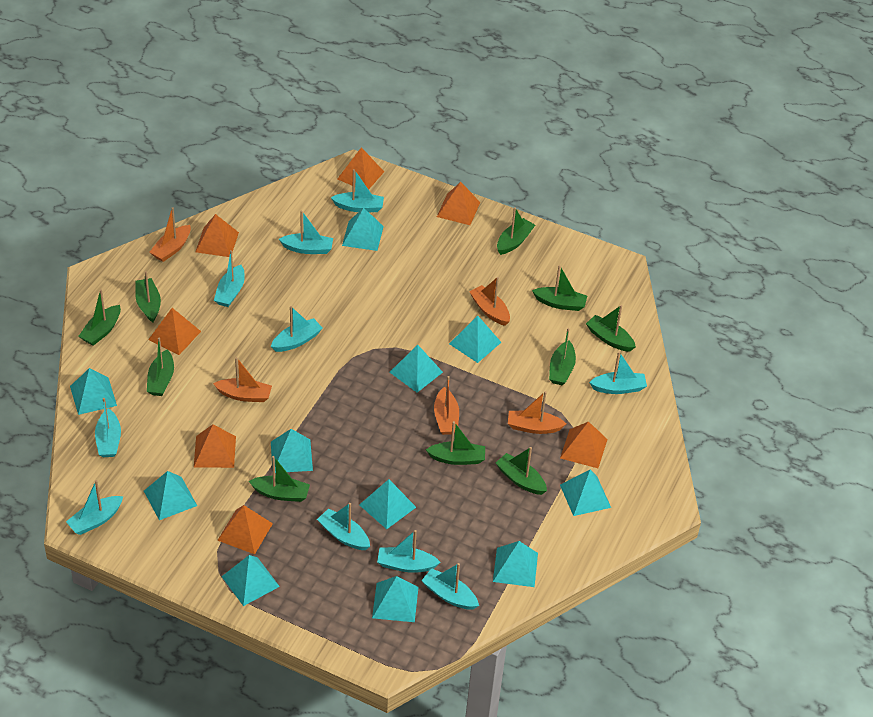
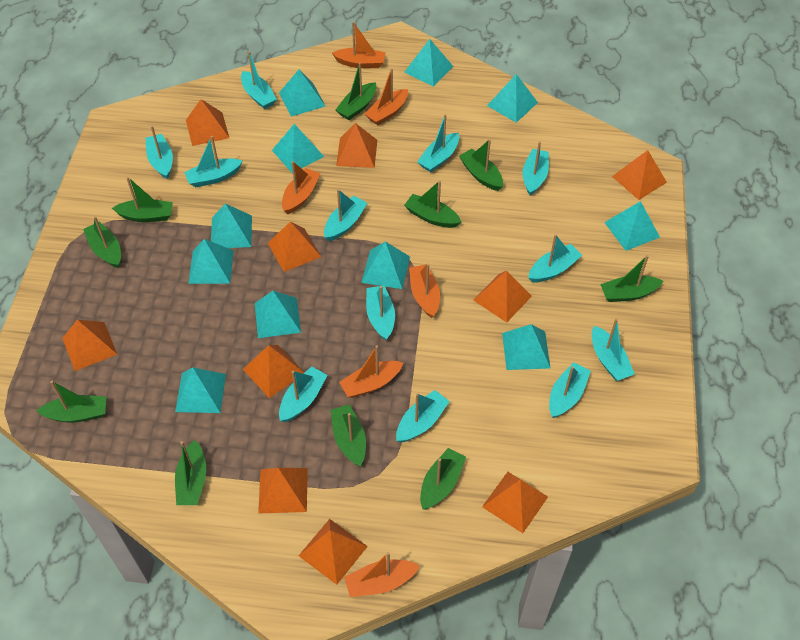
orange boat: 5 -> 6
orange pyramid: 7 -> 10
turquoise boat: 10 -> 12

